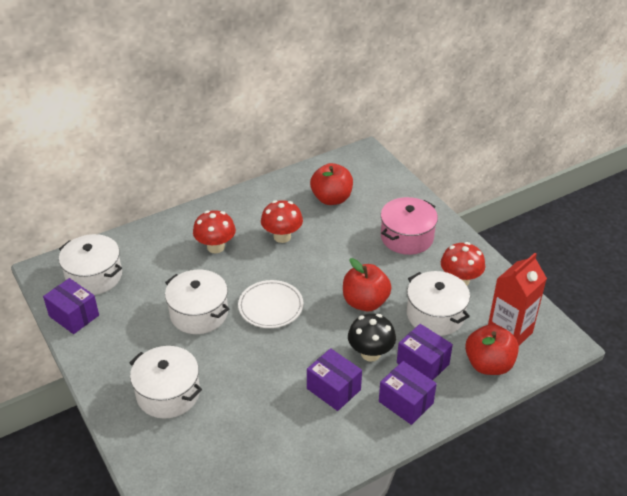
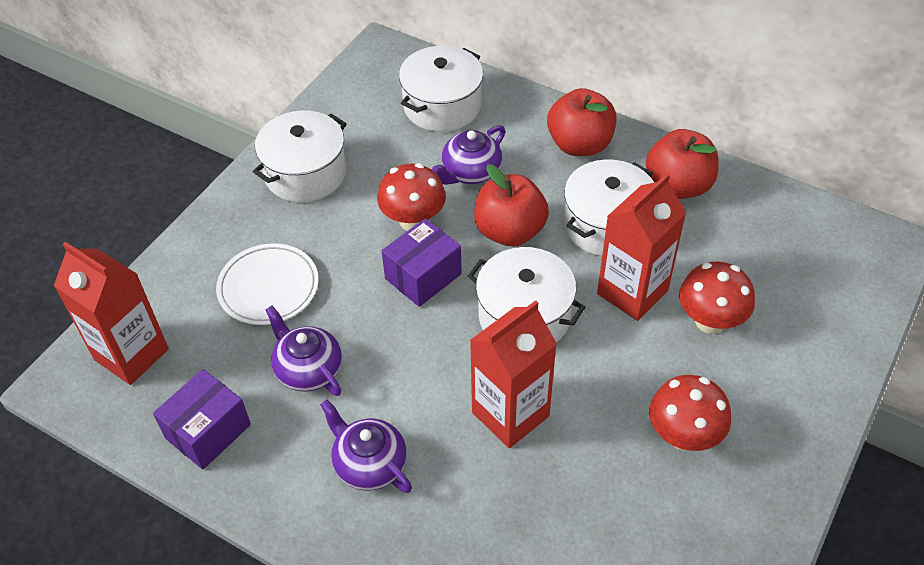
black mushroom: 1 -> 0
pink pot: 1 -> 0
purple box: 4 -> 2
purple teapot: 0 -> 3
red carton: 1 -> 3

